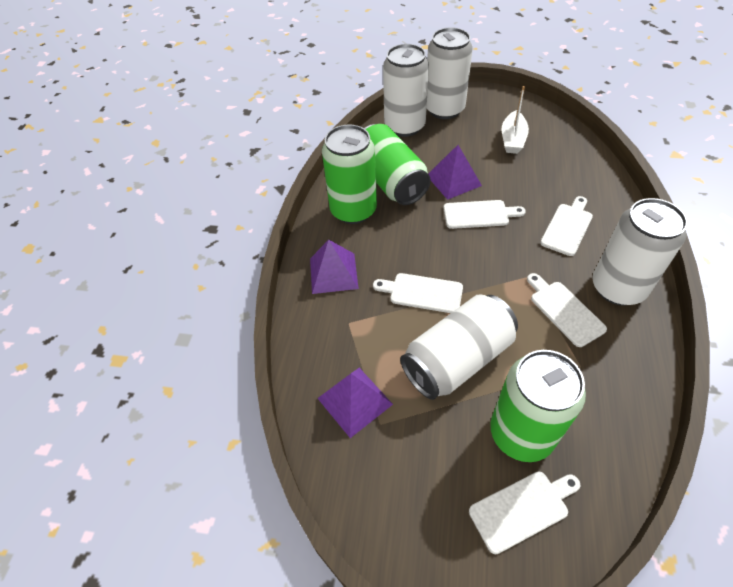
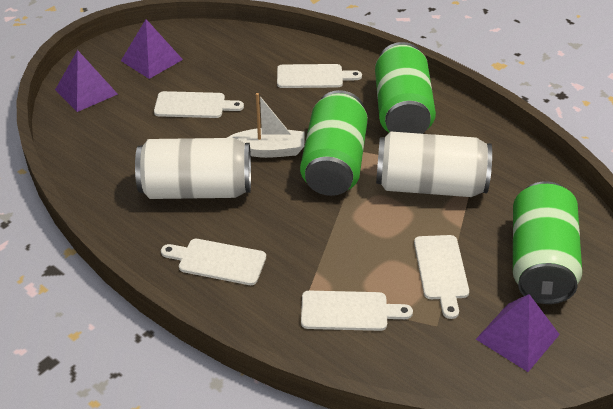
white can: 4 -> 2

